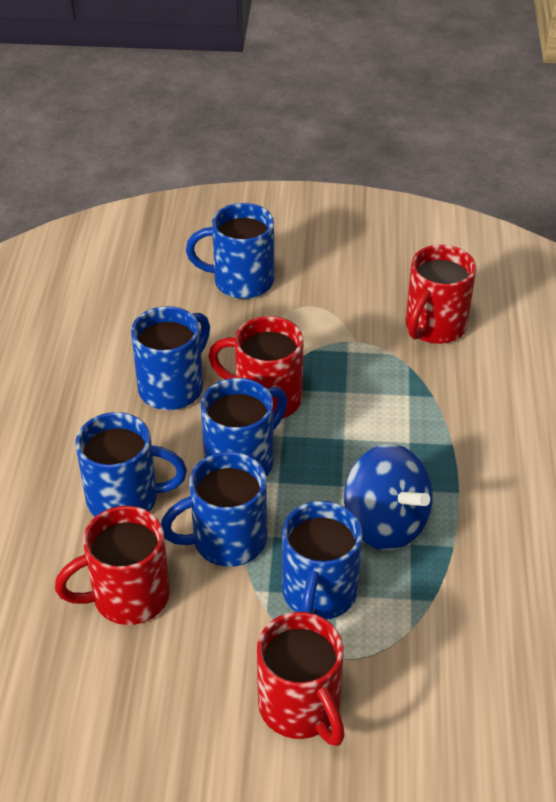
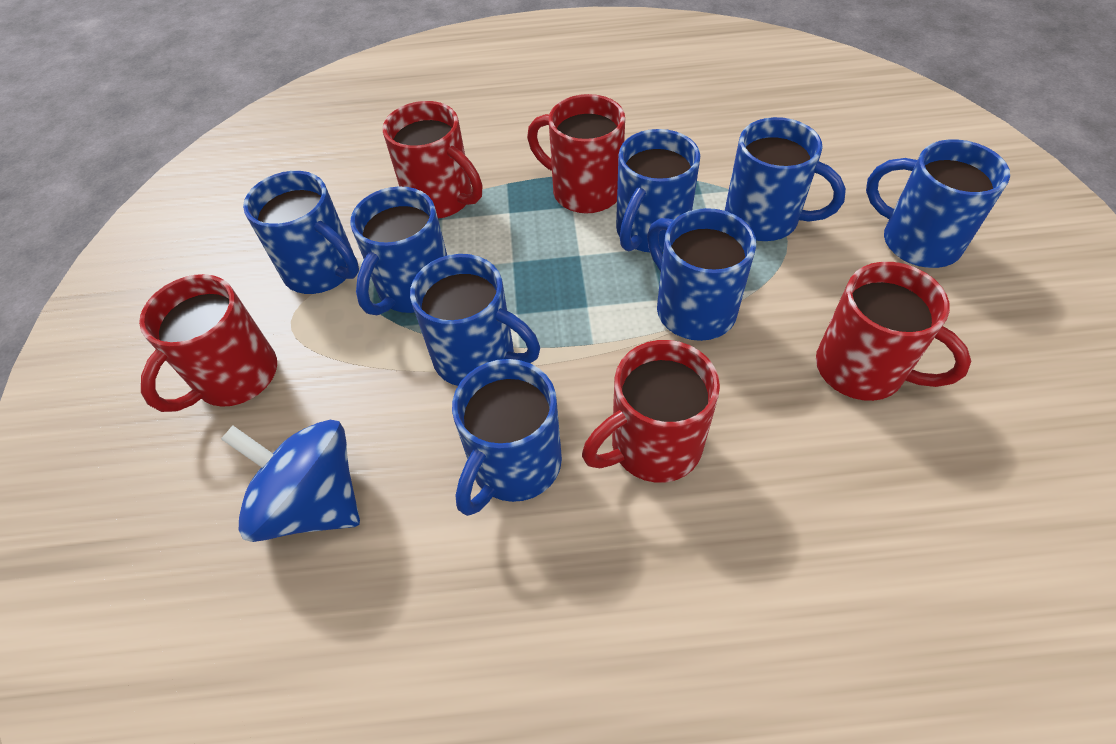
blue mug: 6 -> 8
red mug: 4 -> 5

